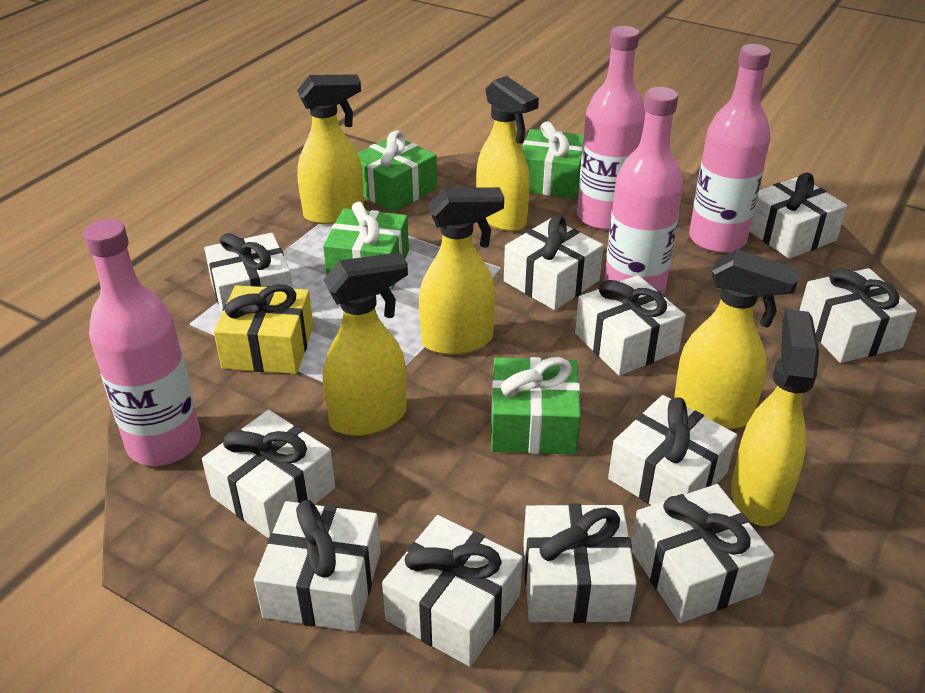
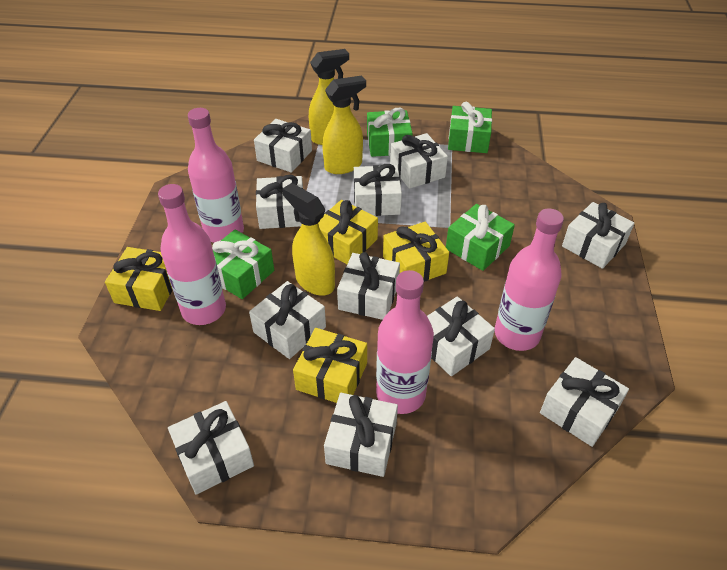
yellow gift: 1 -> 4
yellow spray bottle: 6 -> 3

